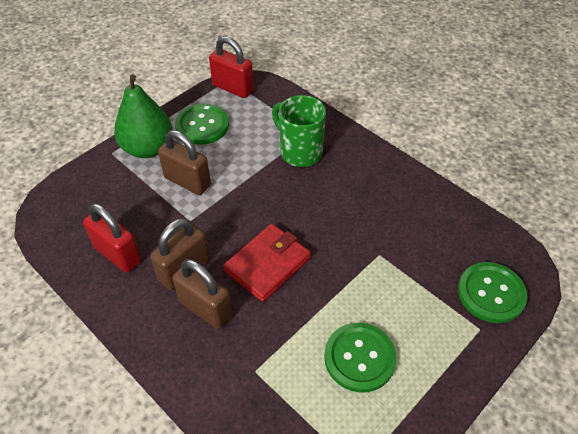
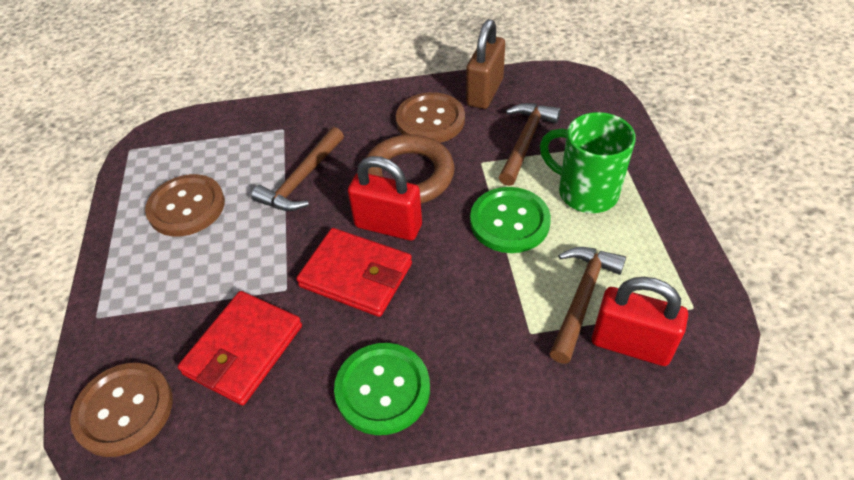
brown button: 0 -> 3
brown hammer: 0 -> 3
brown padlock: 3 -> 1
brown ring: 0 -> 1
green button: 3 -> 2
green pear: 1 -> 0
red wallet: 1 -> 2

